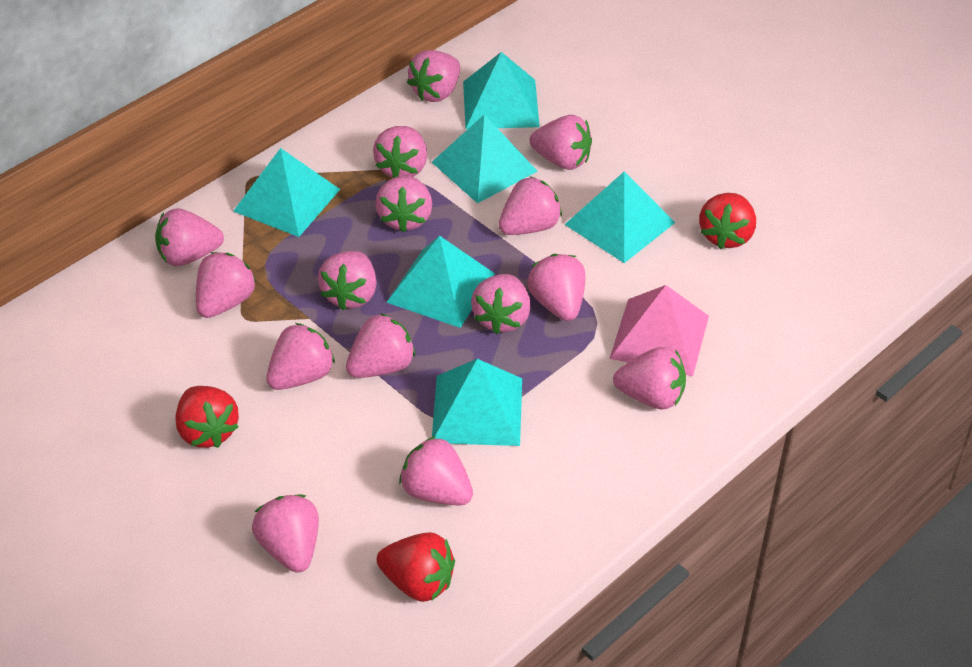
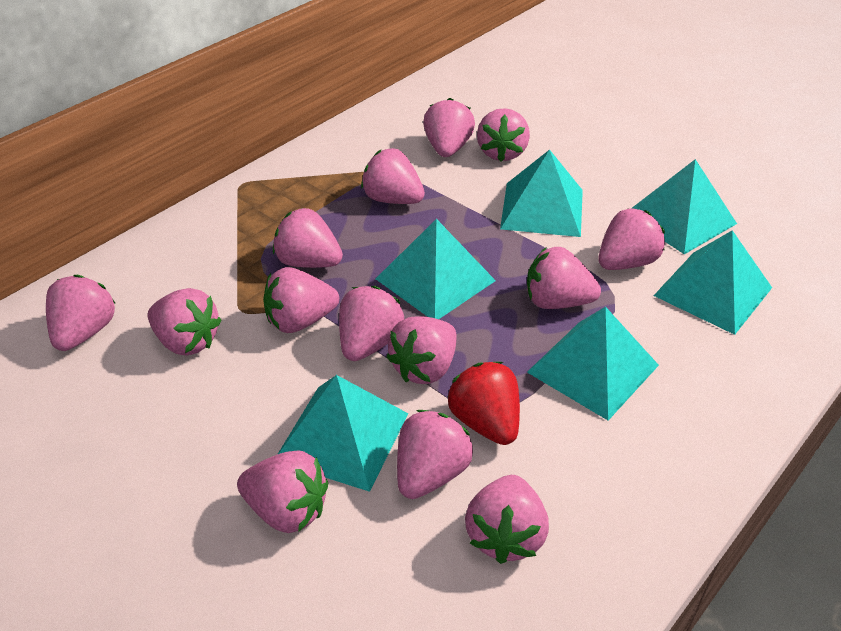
pink pyramid: 1 -> 0
pink strawberry: 15 -> 14
red strawberry: 3 -> 1

